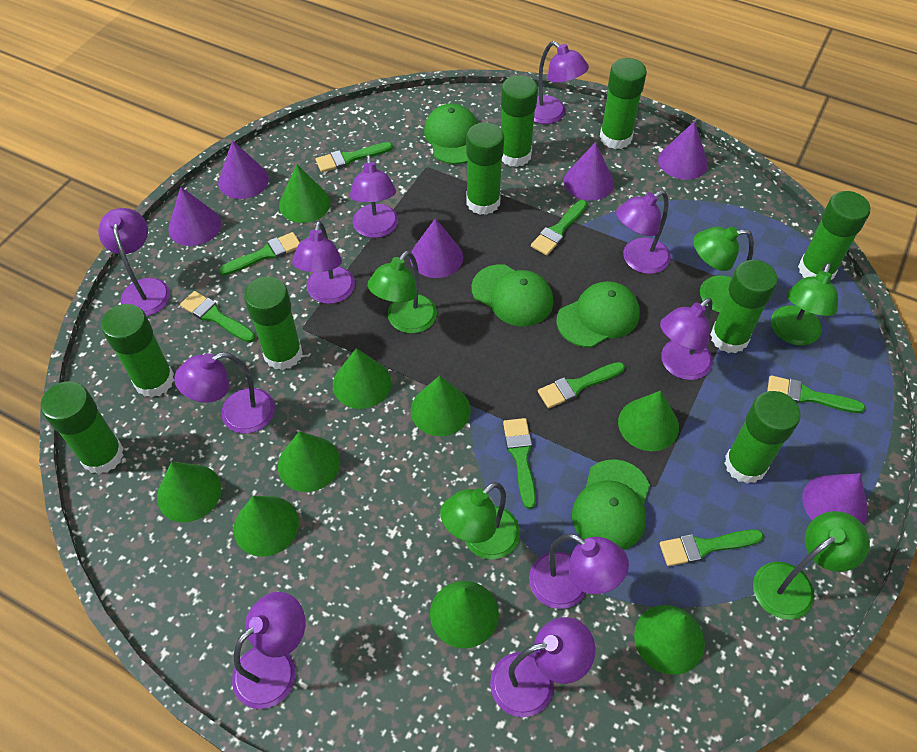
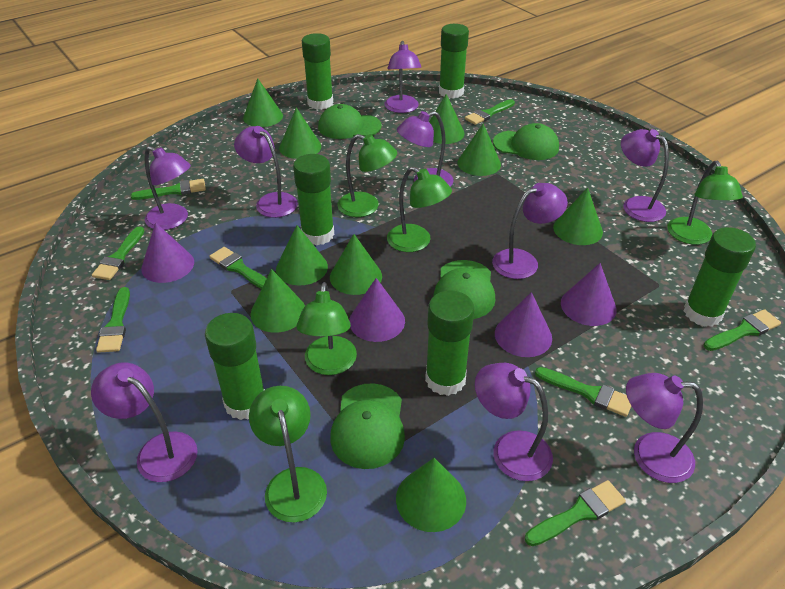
green glue stick: 9 -> 6
purple cone: 6 -> 4
purple lamp: 10 -> 9

